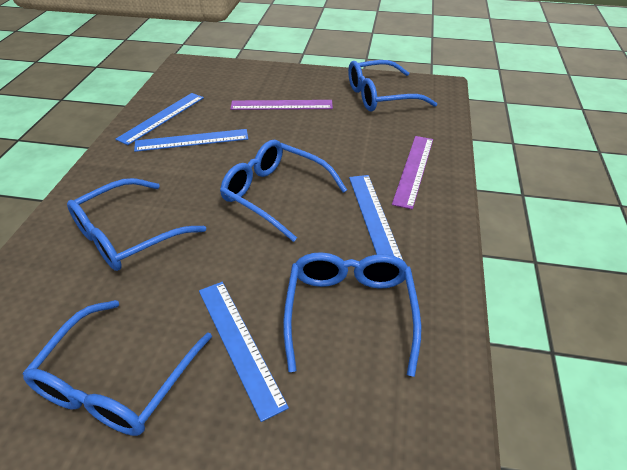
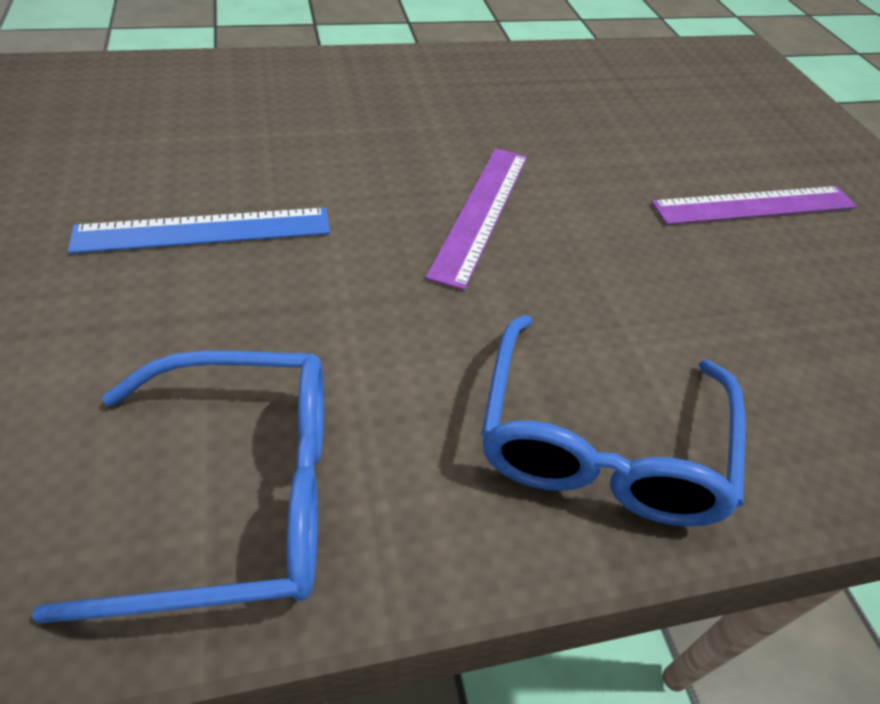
blue glasses: 5 -> 2
blue ruler: 4 -> 1

